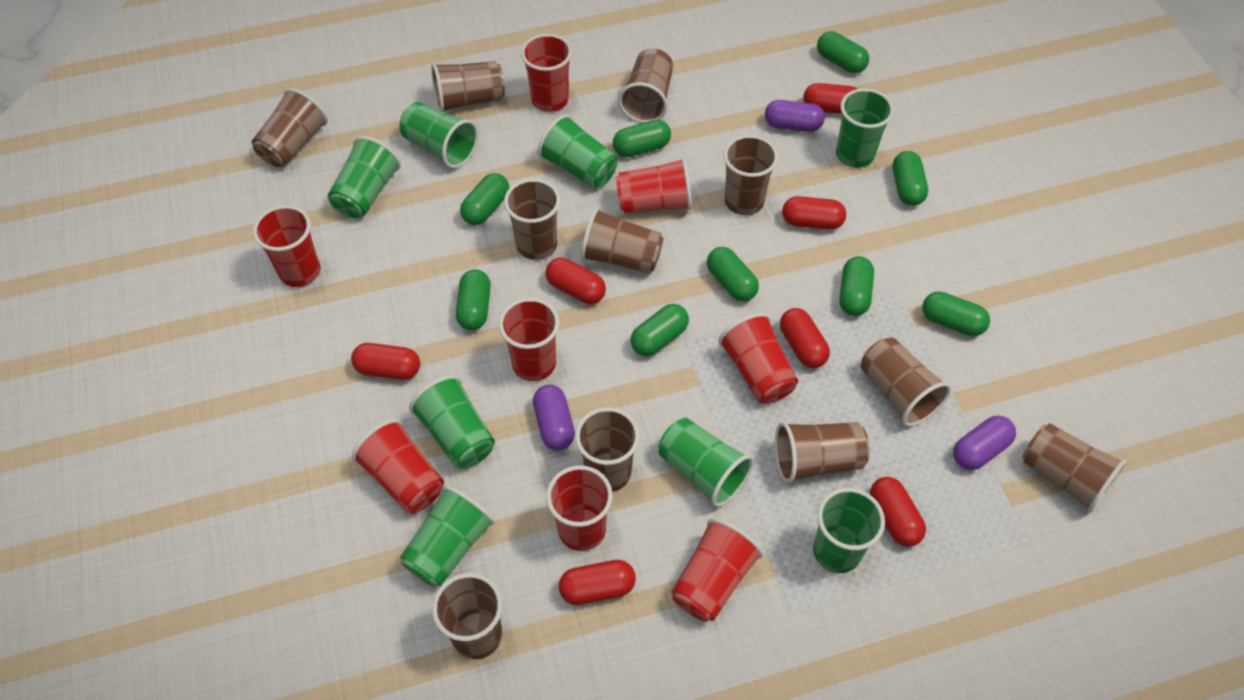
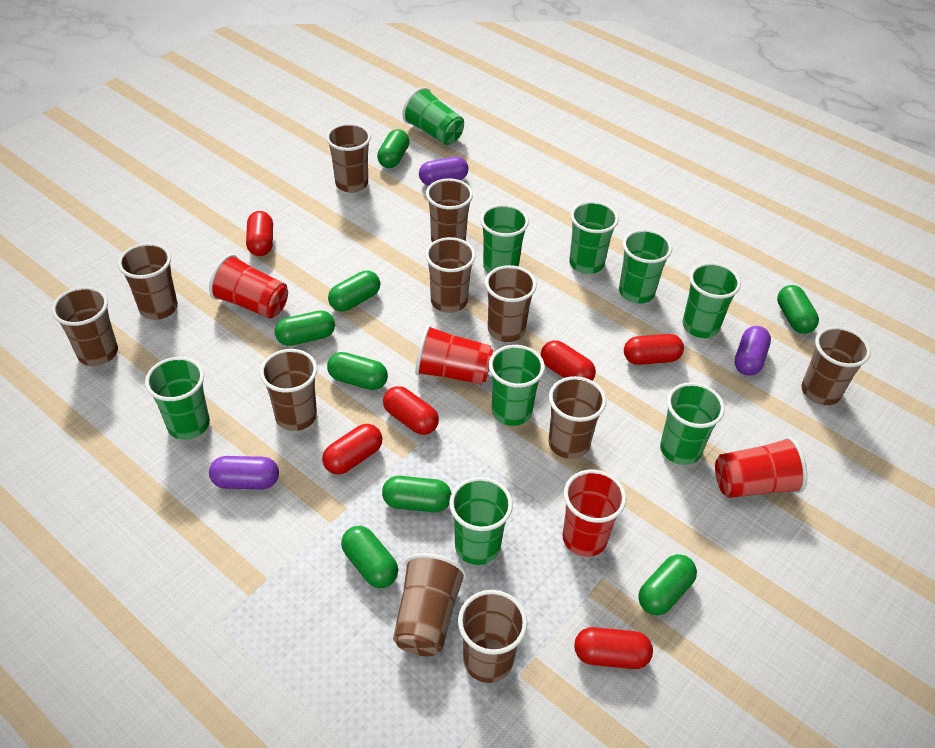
green capsule: 9 -> 8
green cup: 8 -> 9
red capsule: 7 -> 6
red cup: 8 -> 4

